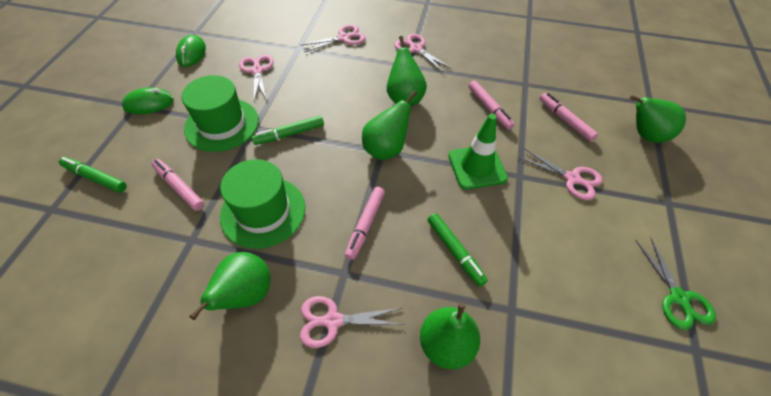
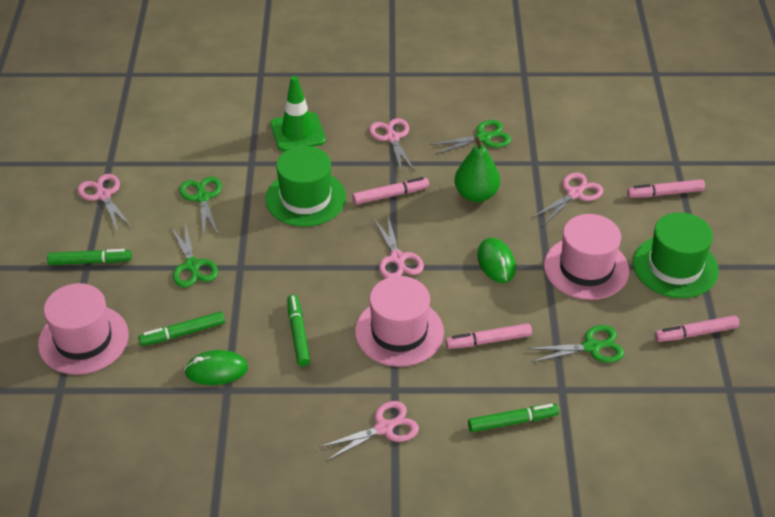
green marker: 3 -> 4
green pear: 5 -> 1
green scissors: 1 -> 4
pink hat: 0 -> 3

